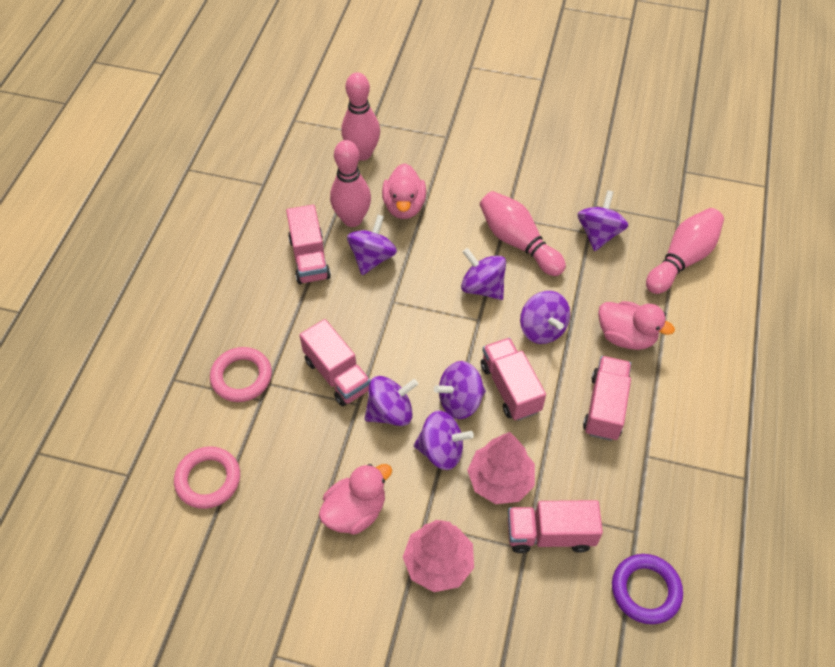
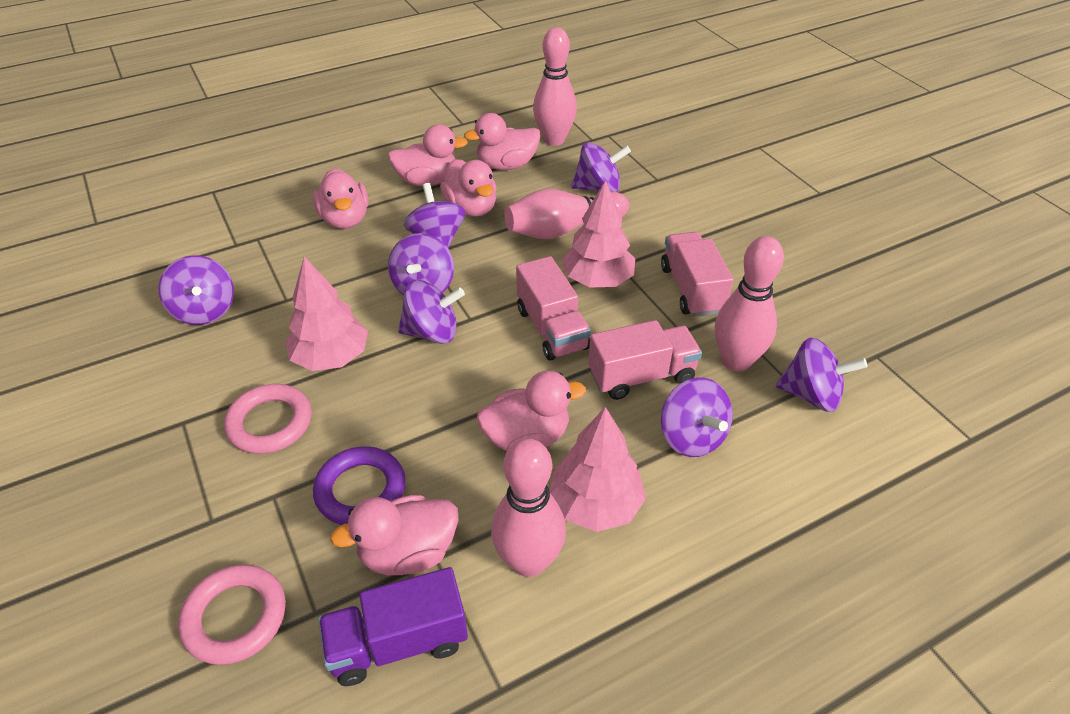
pink duck: 3 -> 6
pink tree: 2 -> 3
pink truck: 5 -> 3
purple truck: 0 -> 1

